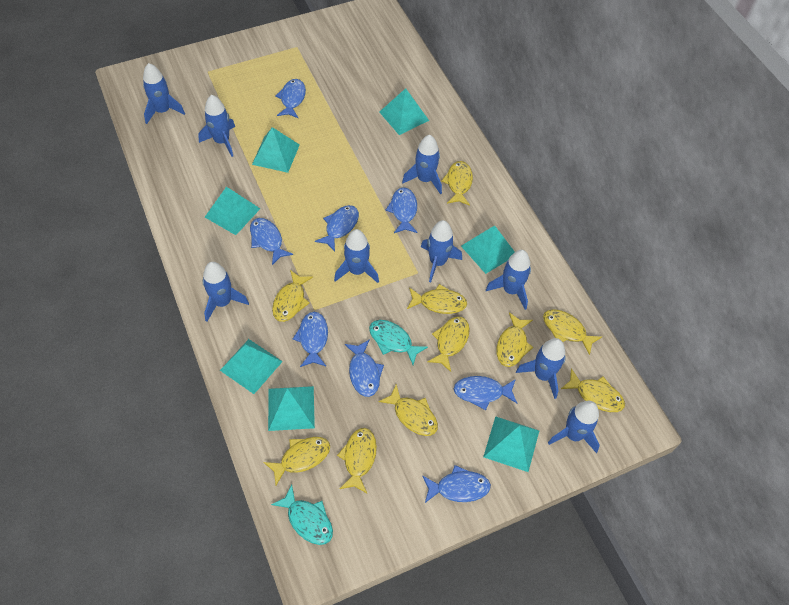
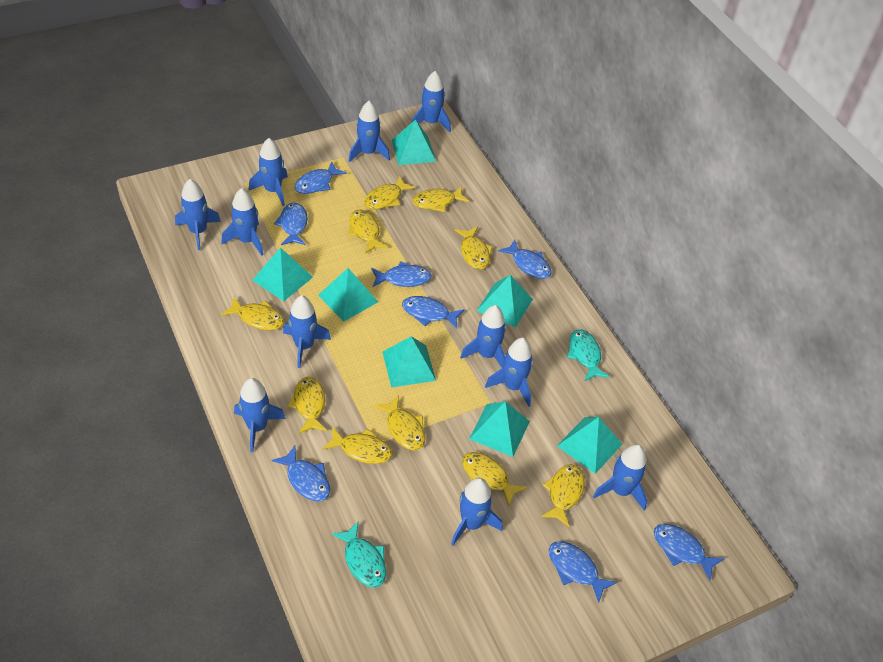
blue rocket: 9 -> 11

